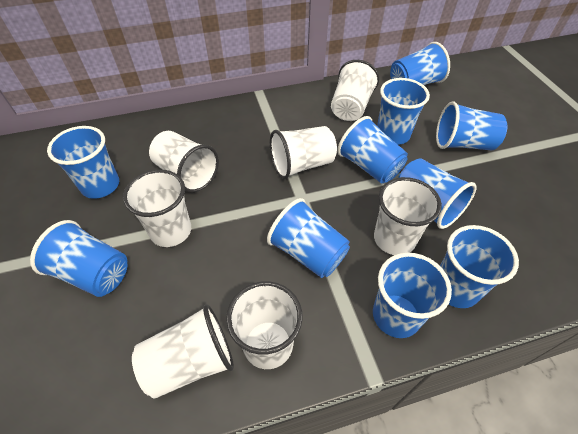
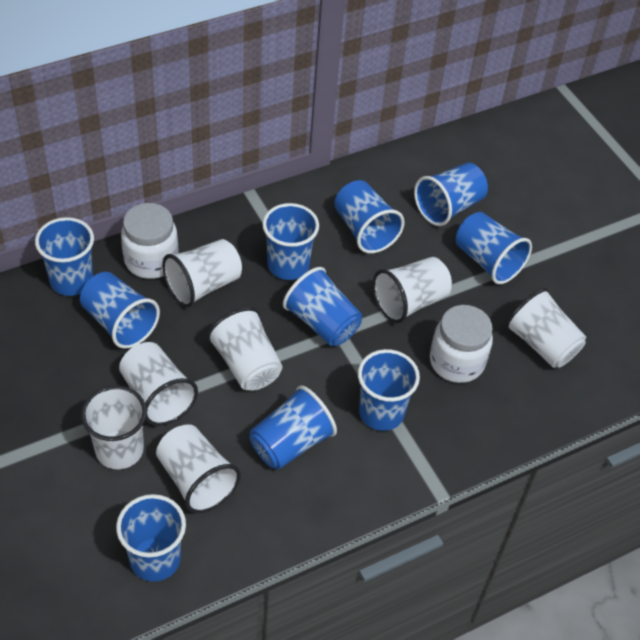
white jar: 0 -> 2

